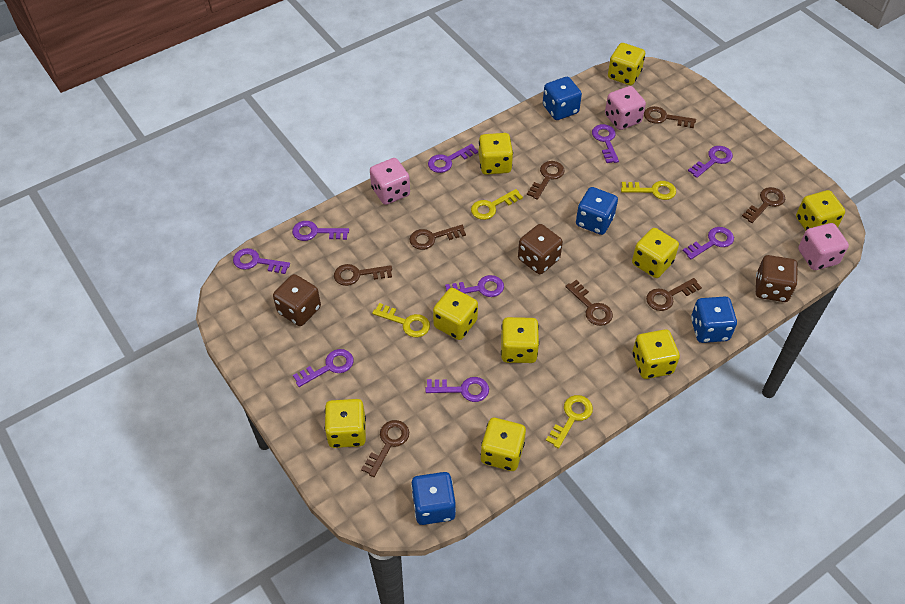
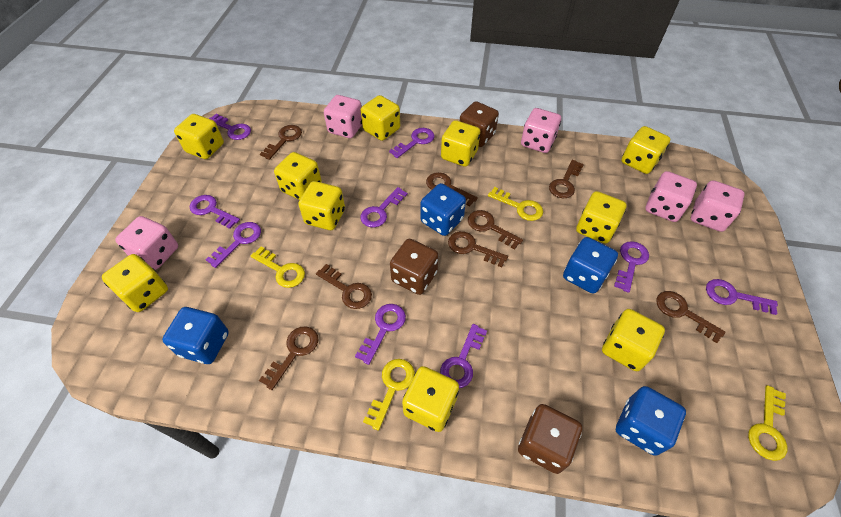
pink dice: 3 -> 5
yellow dice: 9 -> 10

